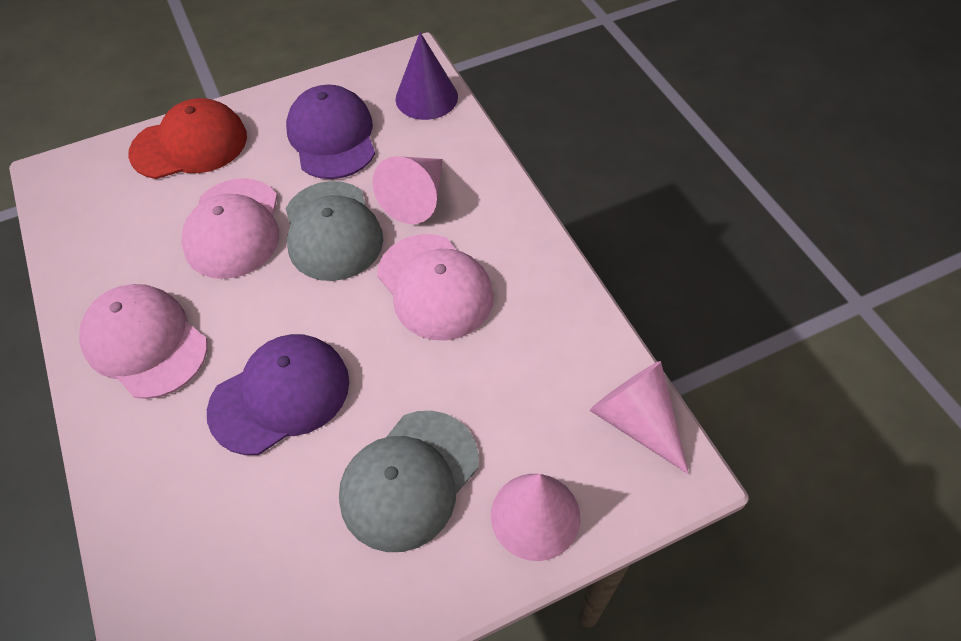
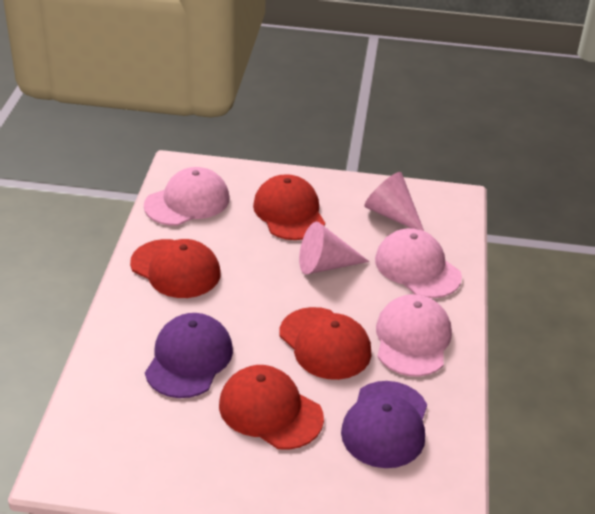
grey cap: 2 -> 0
pink cone: 3 -> 2
purple cone: 1 -> 0
red cap: 1 -> 4

